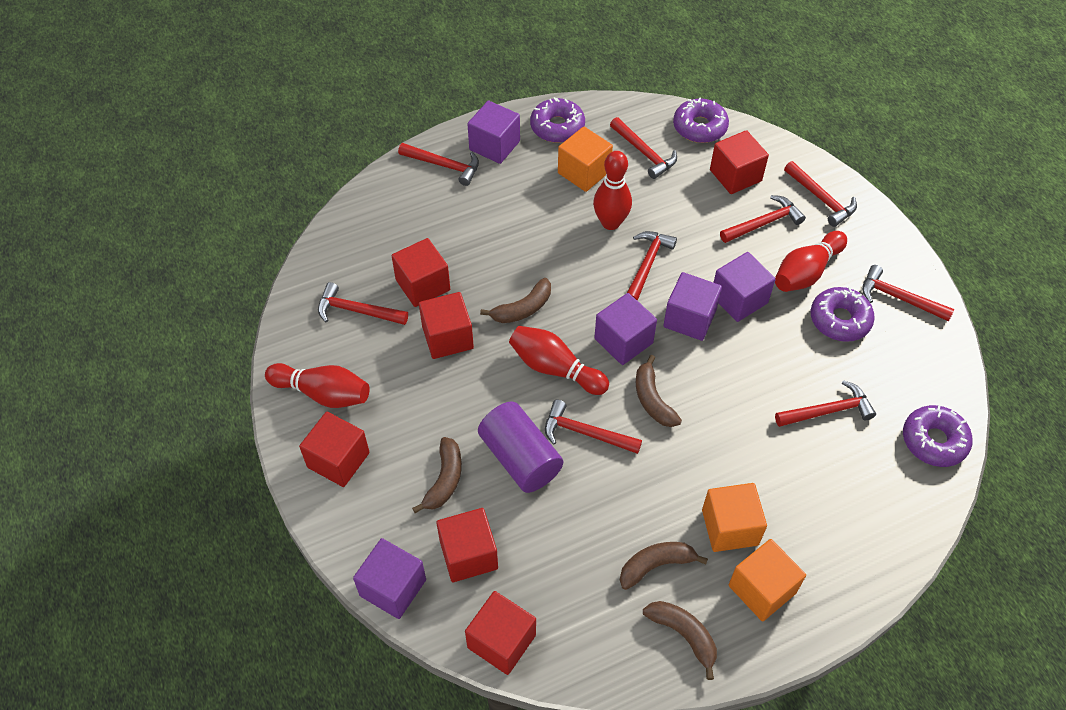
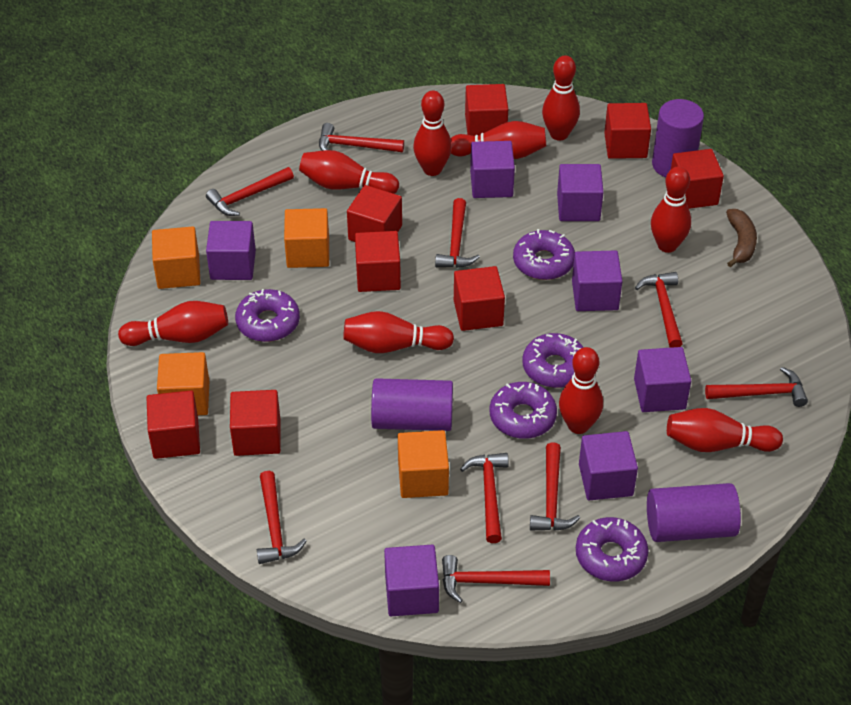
brown banana: 5 -> 1
orange cube: 3 -> 4
purple cube: 5 -> 7
purple cylinder: 1 -> 3
purple donut: 4 -> 5
red bowling pin: 4 -> 9
red cube: 6 -> 8

